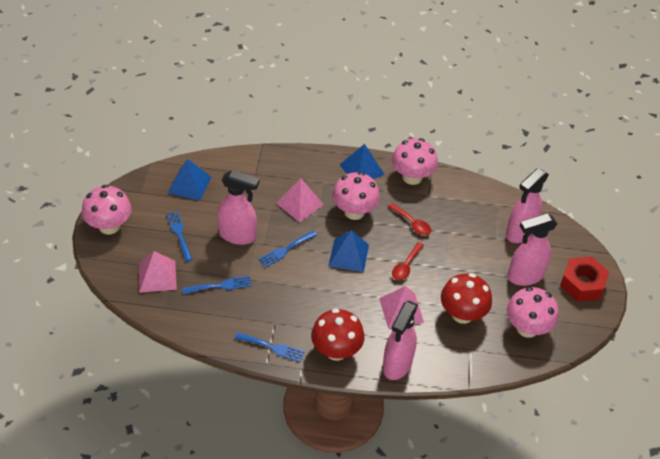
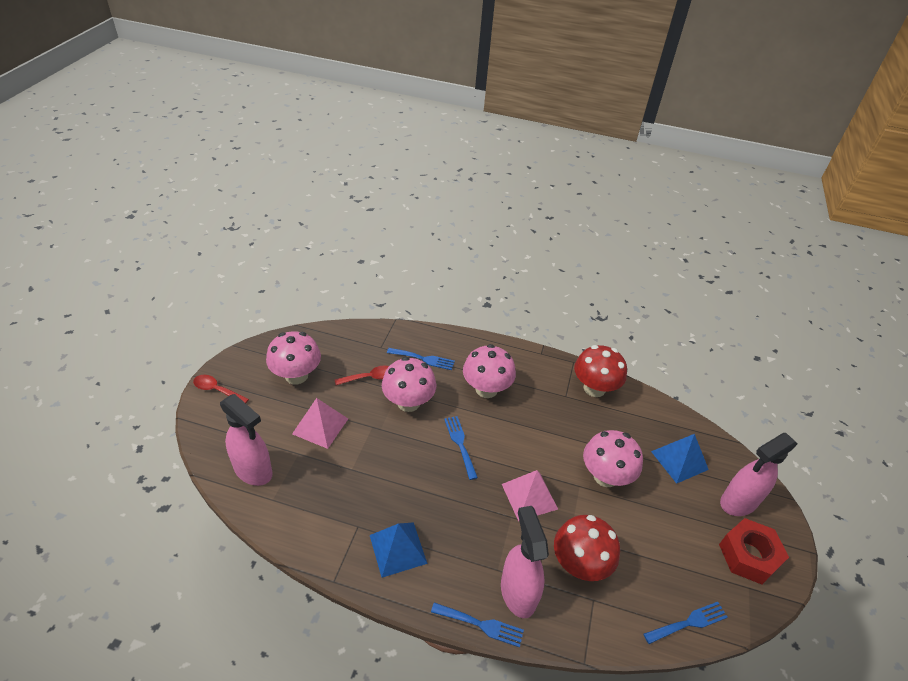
blue pyramid: 3 -> 2
pink pyramid: 3 -> 2
pink spray bottle: 4 -> 3

